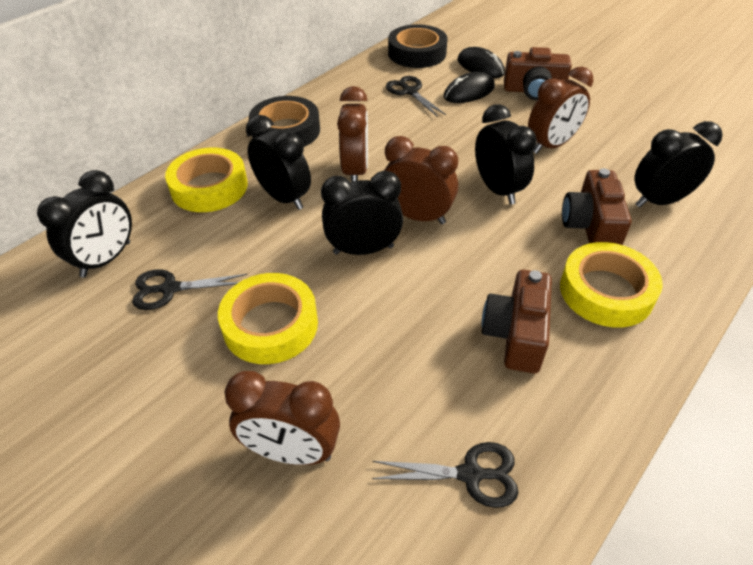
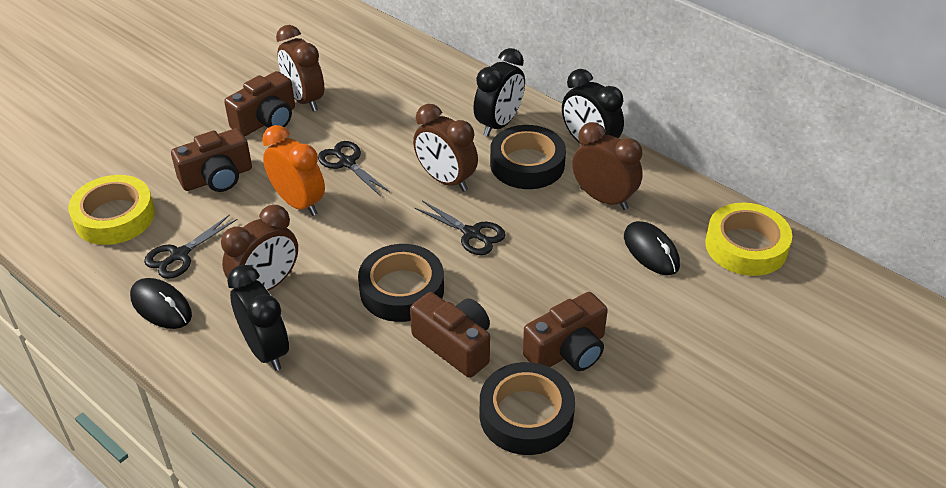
black clock: 5 -> 3
black tape: 2 -> 3
brown camera: 3 -> 4
orange clock: 0 -> 1
yellow tape: 3 -> 2

